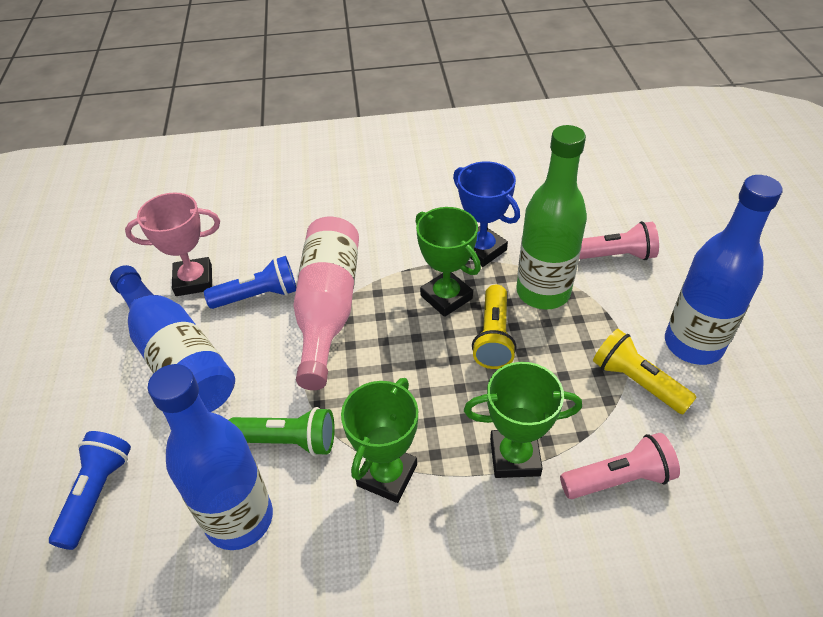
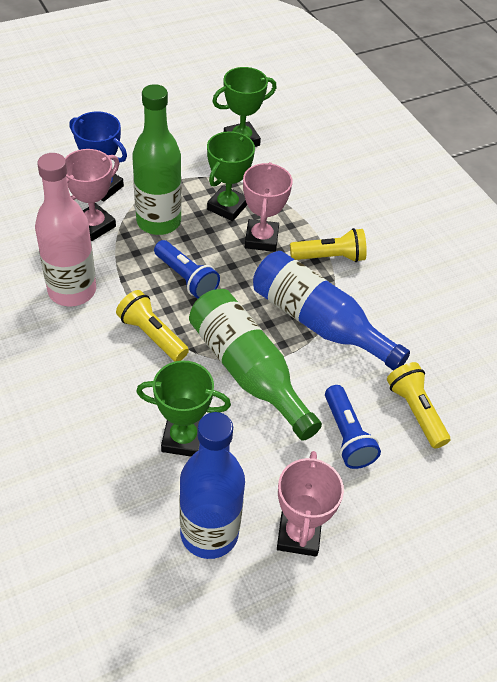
blue bottle: 3 -> 2
green bottle: 1 -> 2
green flashlight: 1 -> 0
pink flashlight: 2 -> 0
pink trophy: 1 -> 3
yellow flashlight: 2 -> 3

